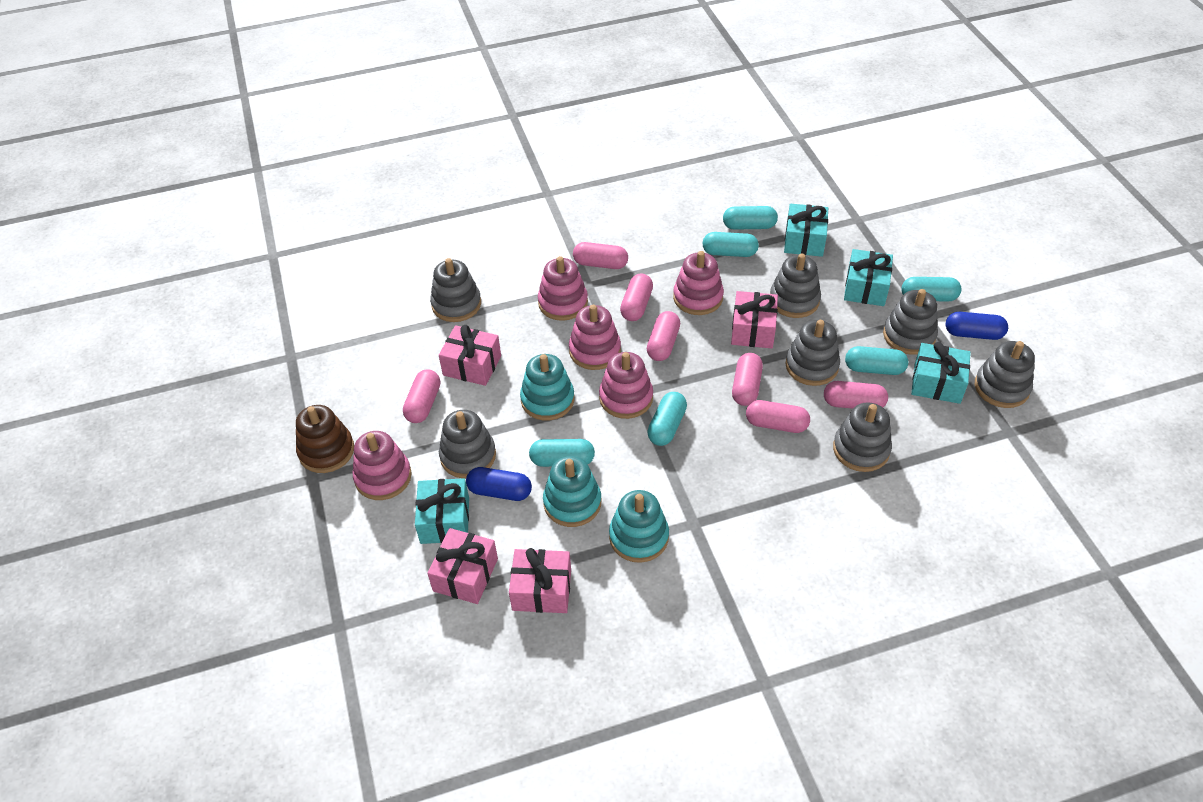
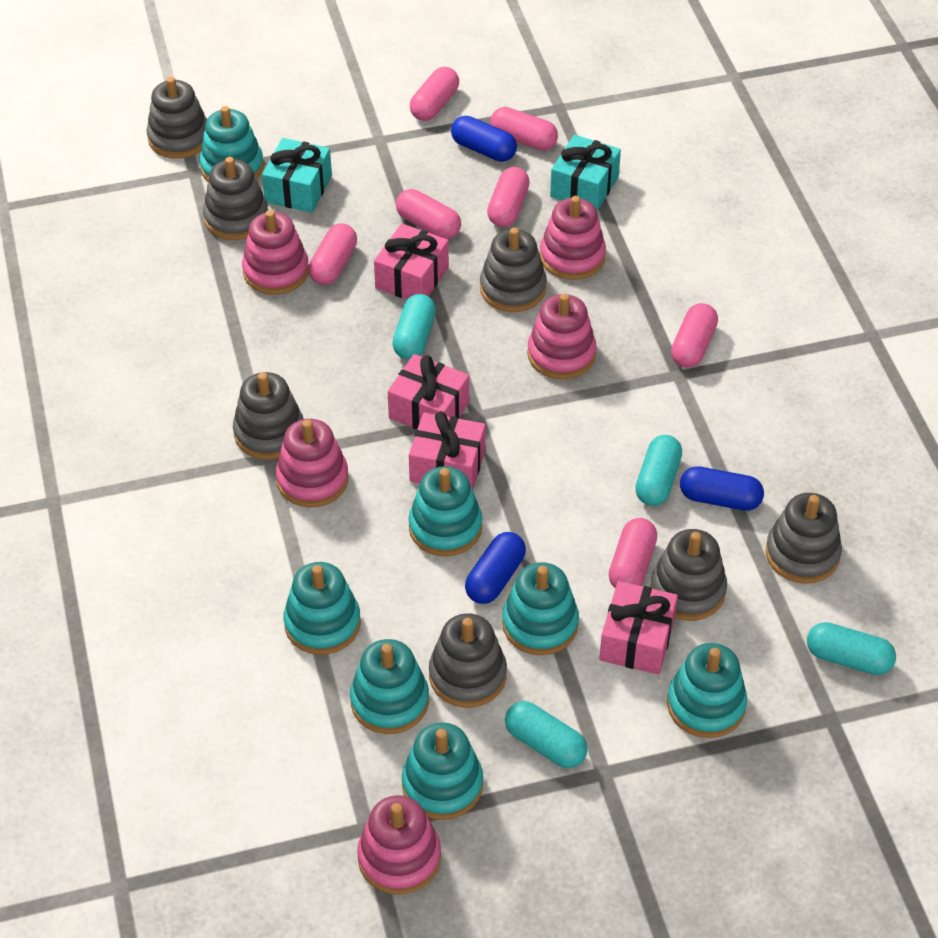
blue capsule: 2 -> 3
brown stacking toy: 1 -> 0
turquoise capsule: 6 -> 4
turquoise gift: 4 -> 2
turquoise stacking toy: 3 -> 7

